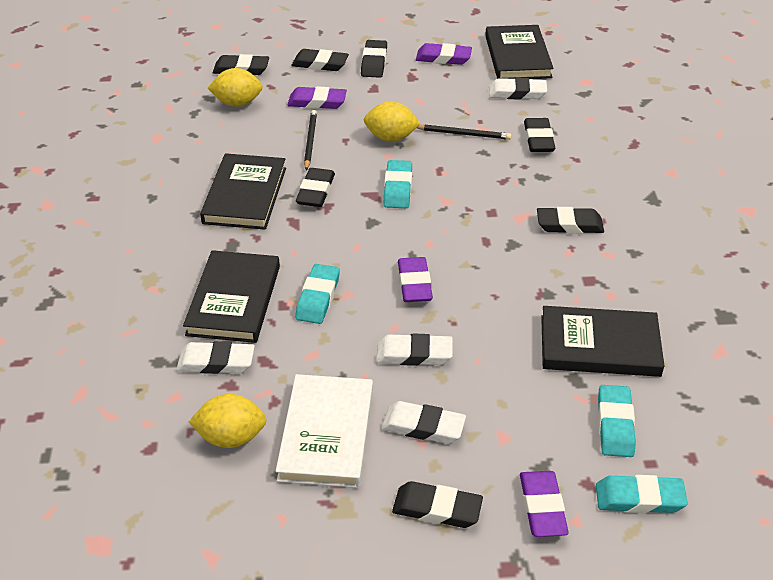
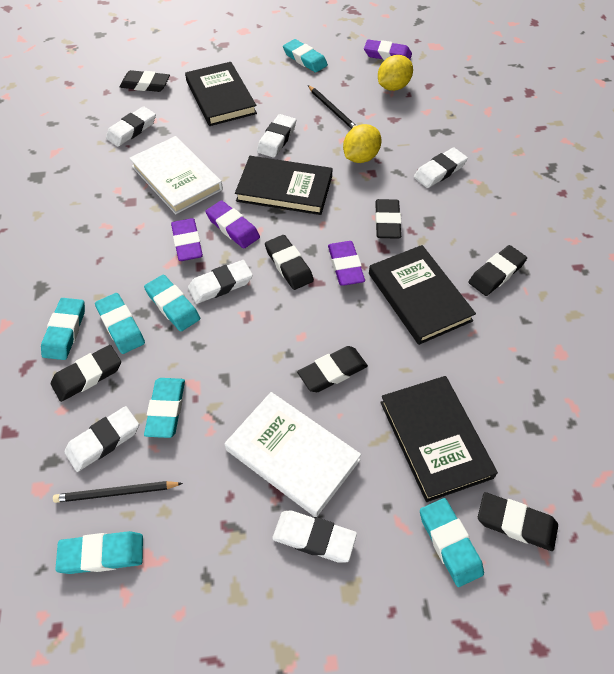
turquoise eraser: 4 -> 7
white book: 1 -> 2
white eraser: 4 -> 6
yellow lemon: 3 -> 2

